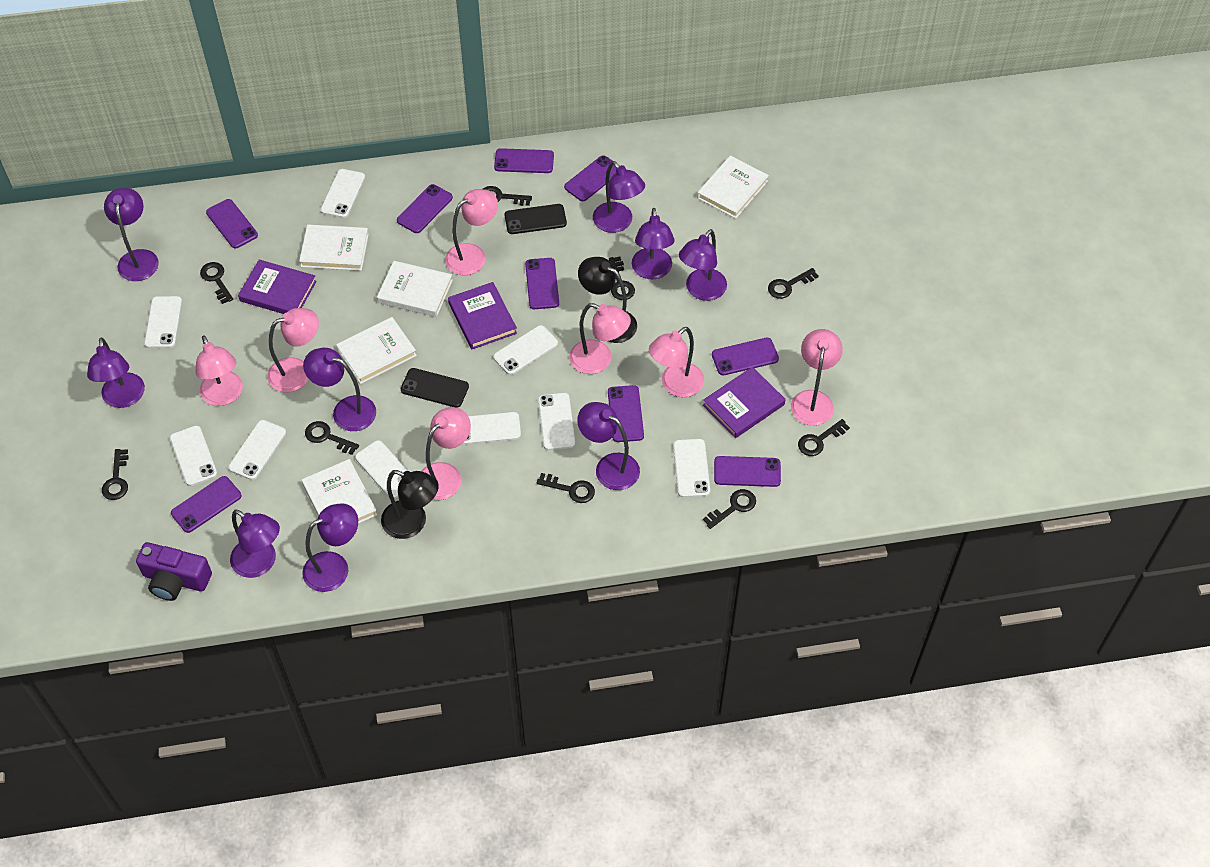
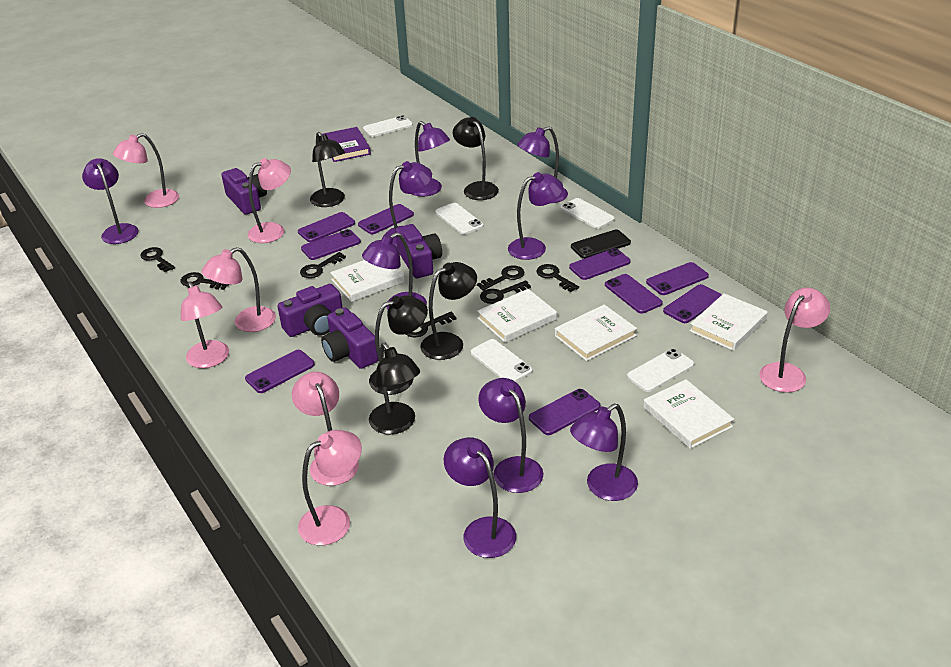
black key: 9 -> 7
black lamp: 2 -> 5
black phone: 2 -> 1
purple book: 3 -> 1
purple camera: 1 -> 4
white phone: 9 -> 5

